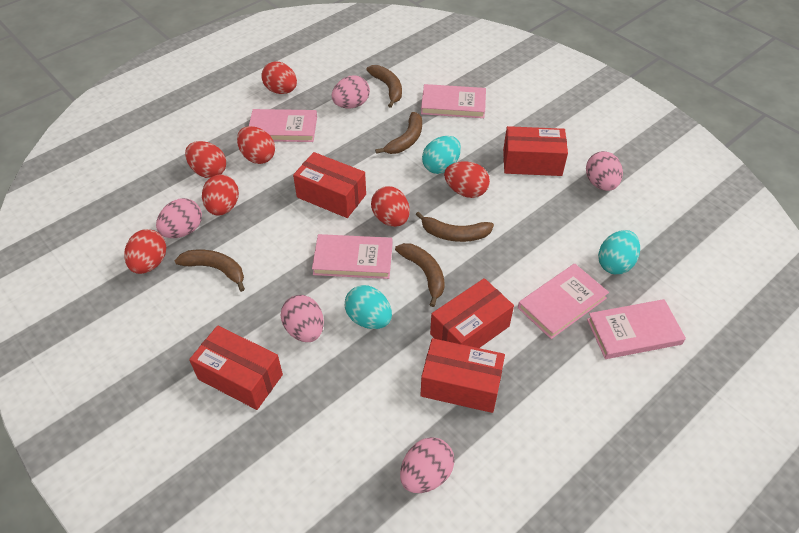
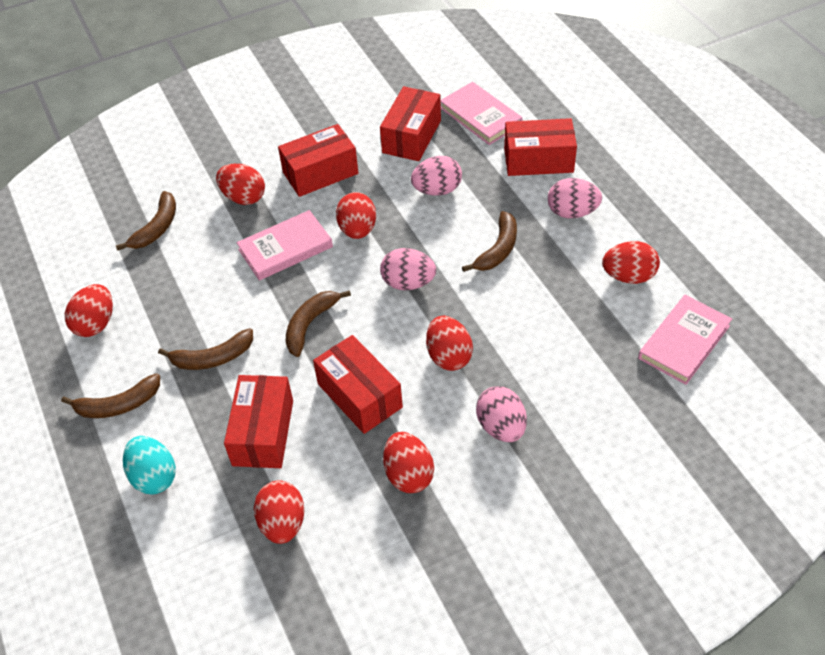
pink book: 5 -> 3
pink egg: 5 -> 4
turquoise egg: 3 -> 1

